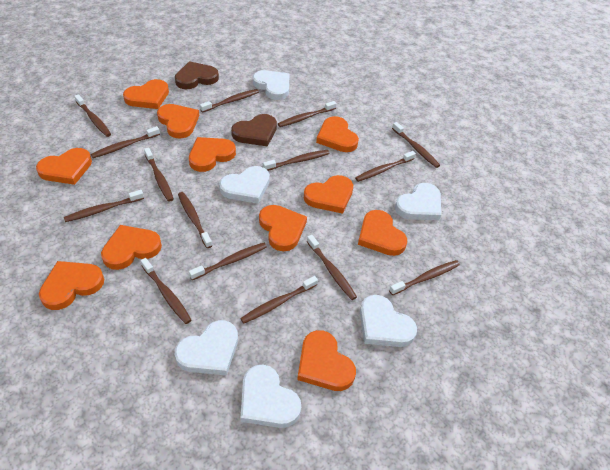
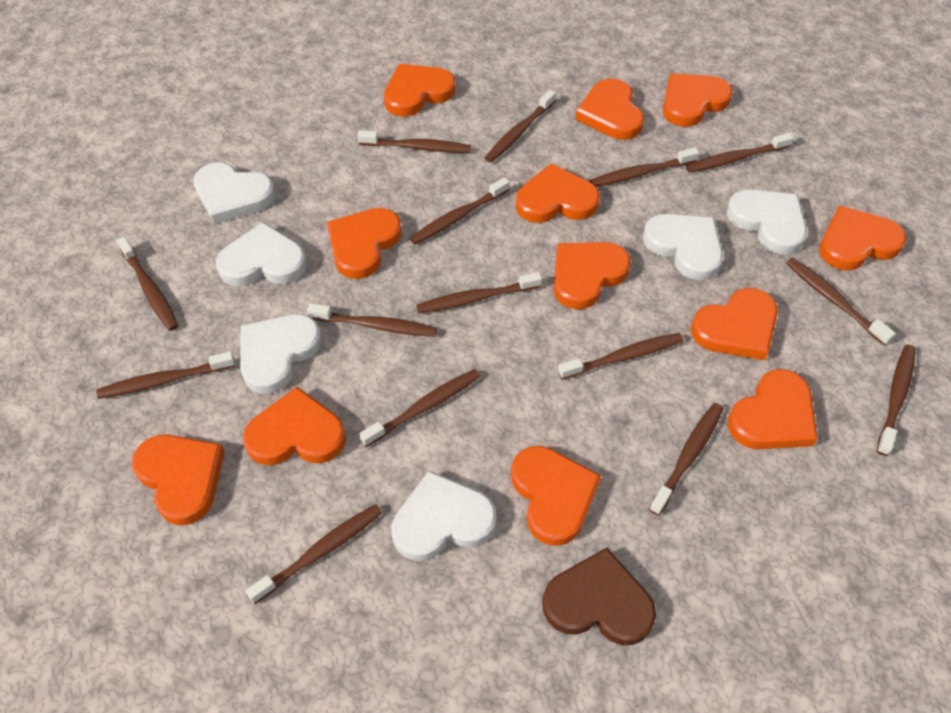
brown heart: 2 -> 1
orange heart: 11 -> 12

